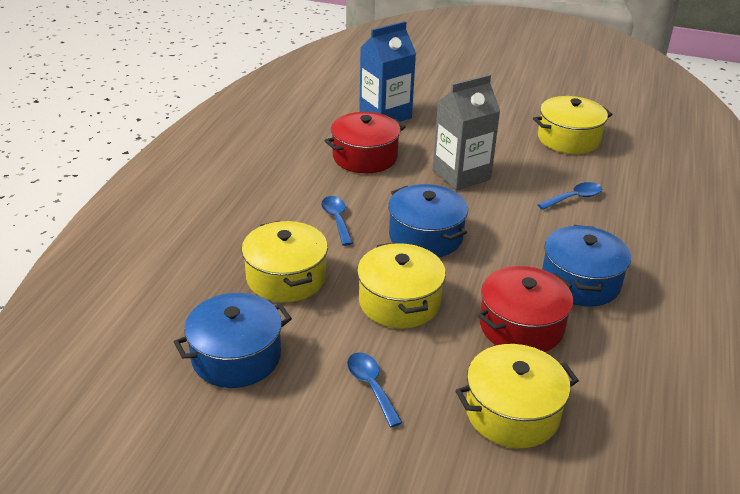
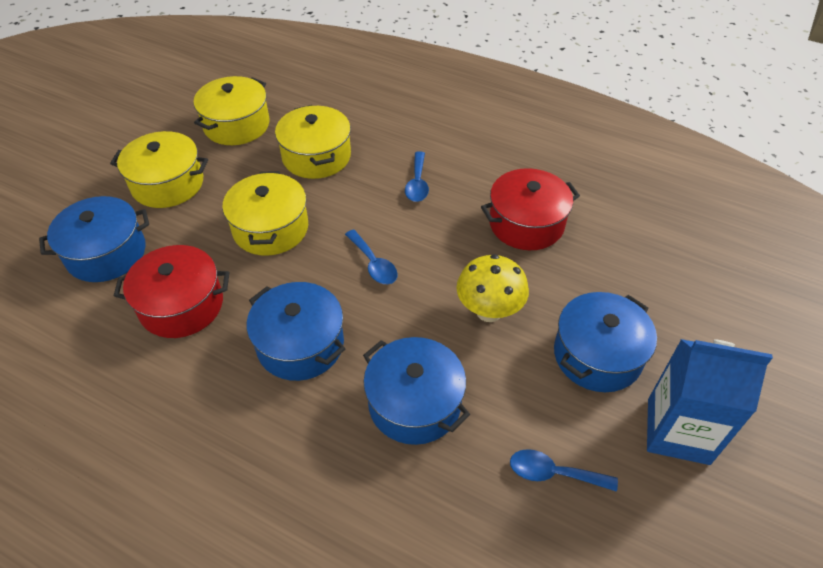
blue pot: 3 -> 4
grey carton: 1 -> 0
yellow mushroom: 0 -> 1

